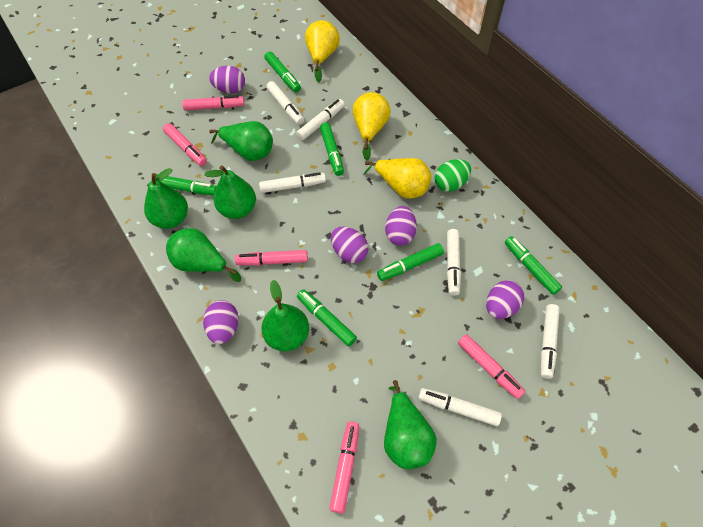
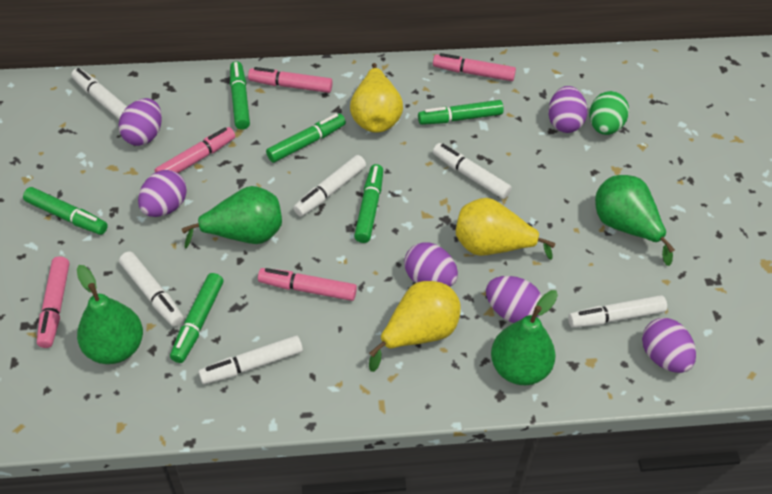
green pear: 6 -> 4
purple egg: 5 -> 6

